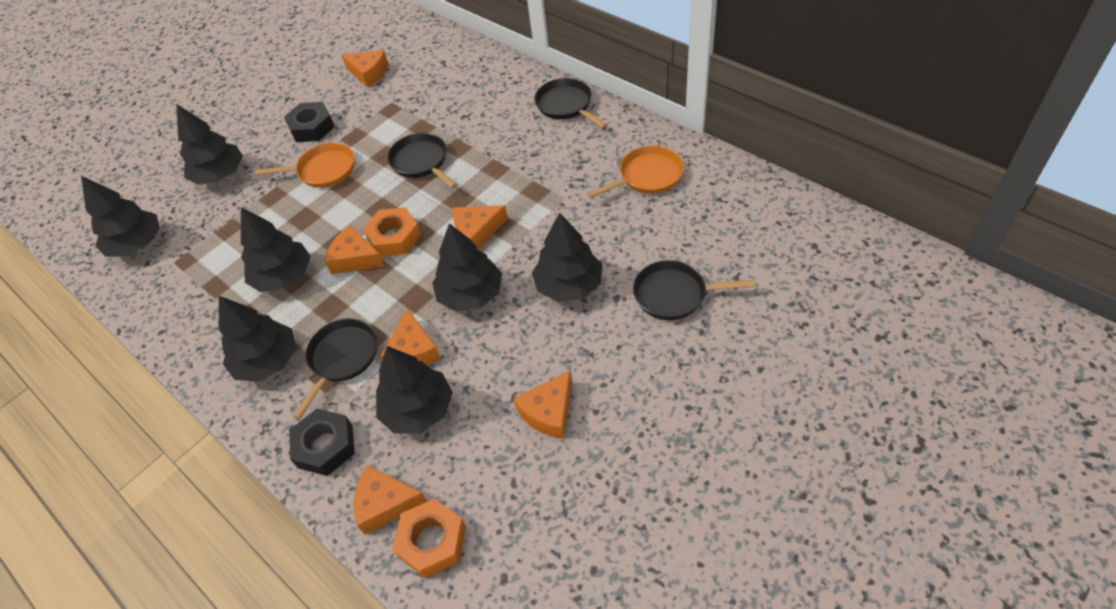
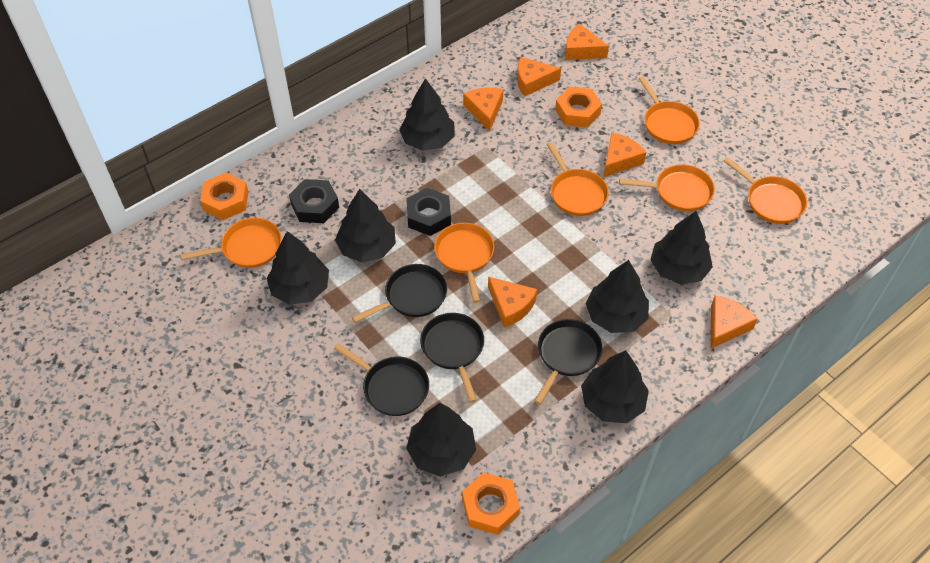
orange nut: 2 -> 3
orange pan: 2 -> 6

